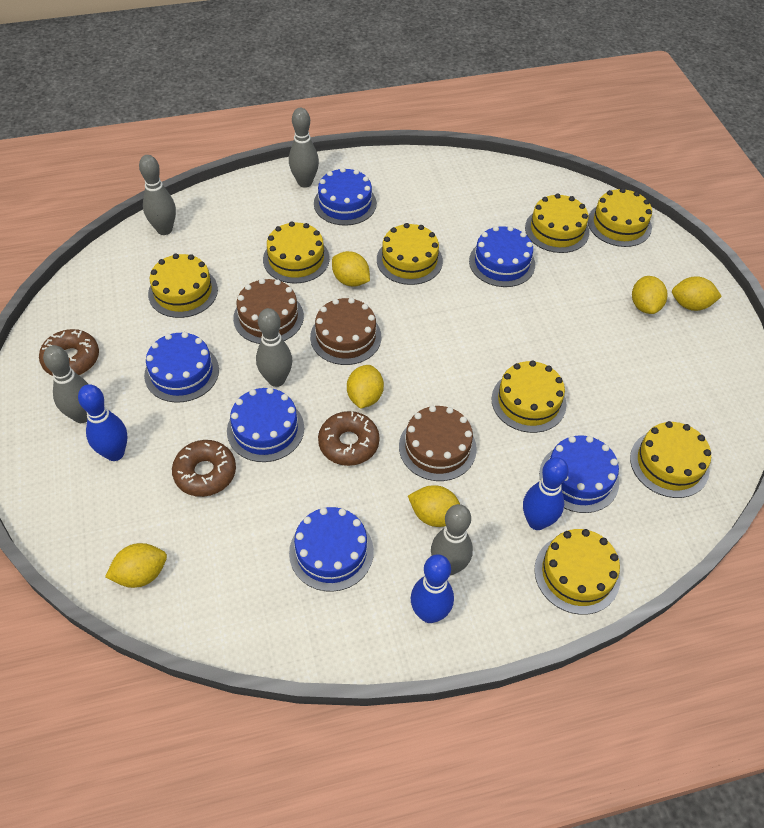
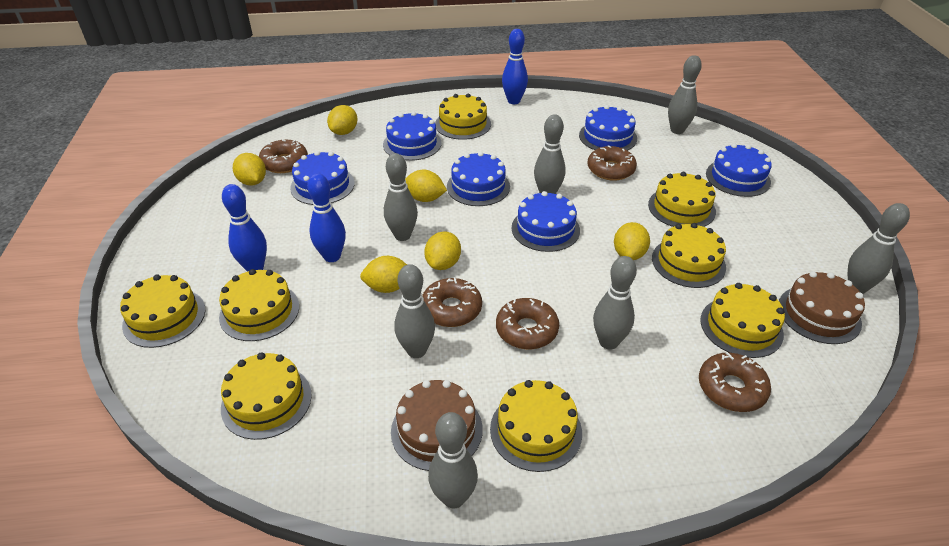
brown cake: 3 -> 2
brown donut: 3 -> 5
grey bowling pin: 5 -> 7

